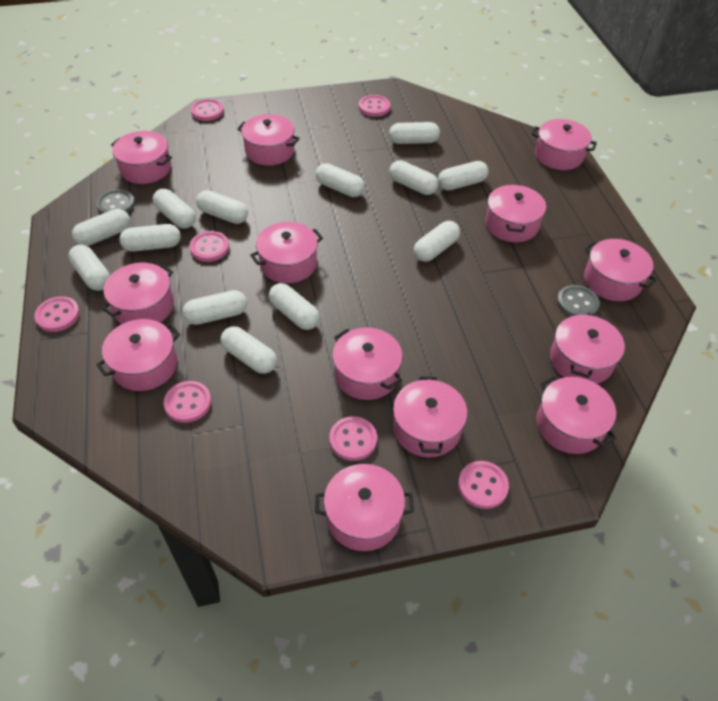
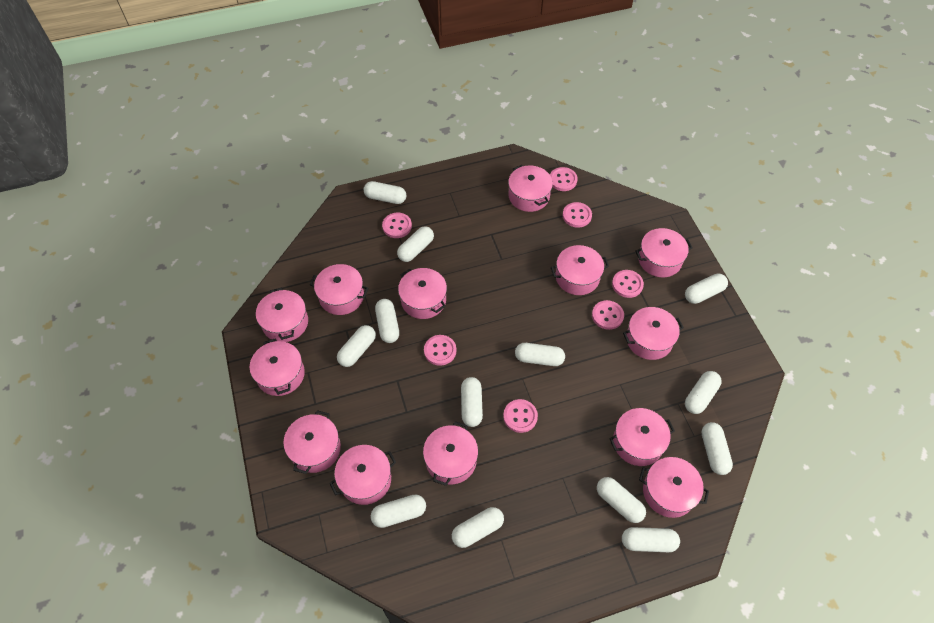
grey button: 2 -> 0

